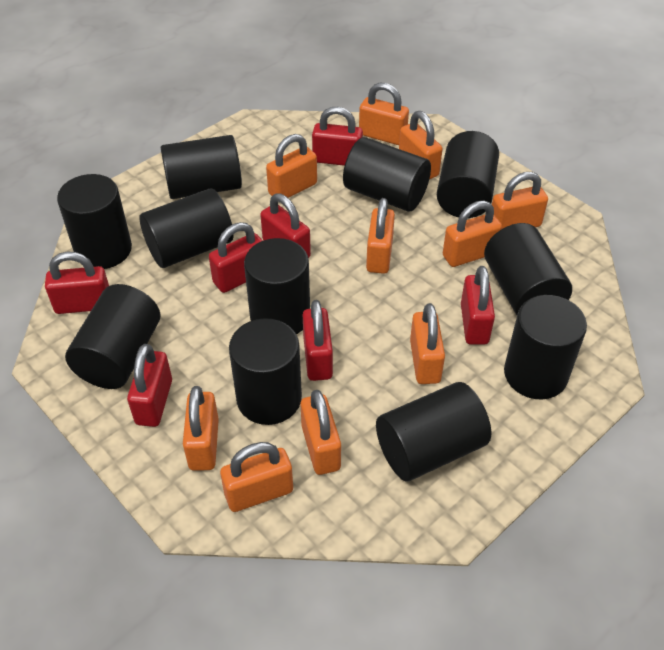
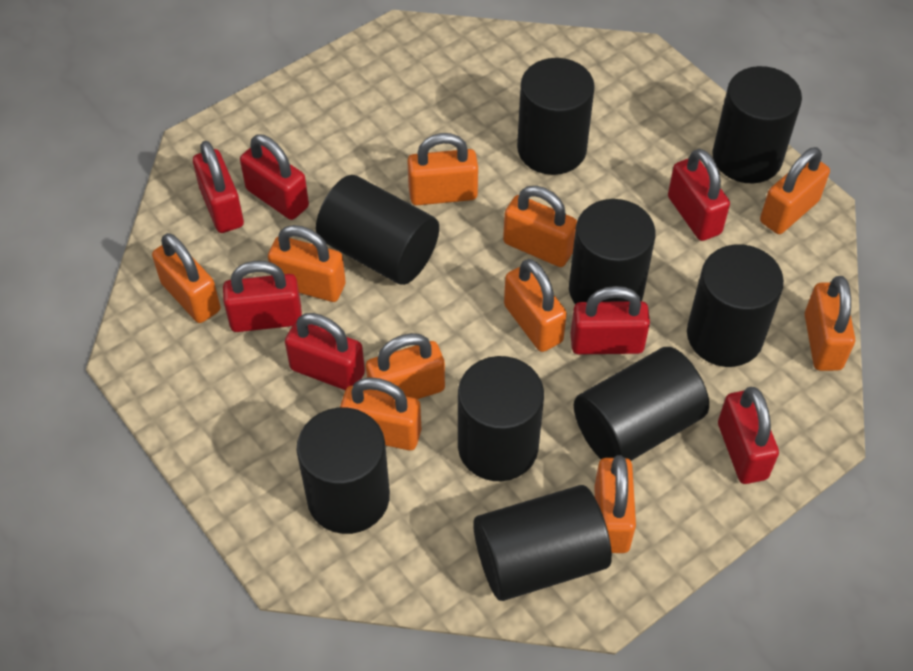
black cylinder: 11 -> 9

